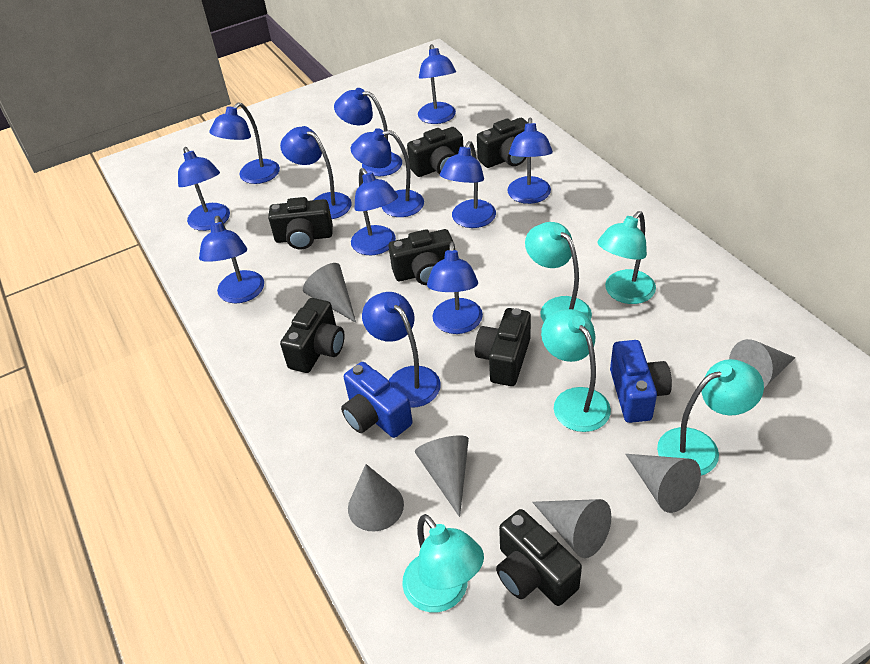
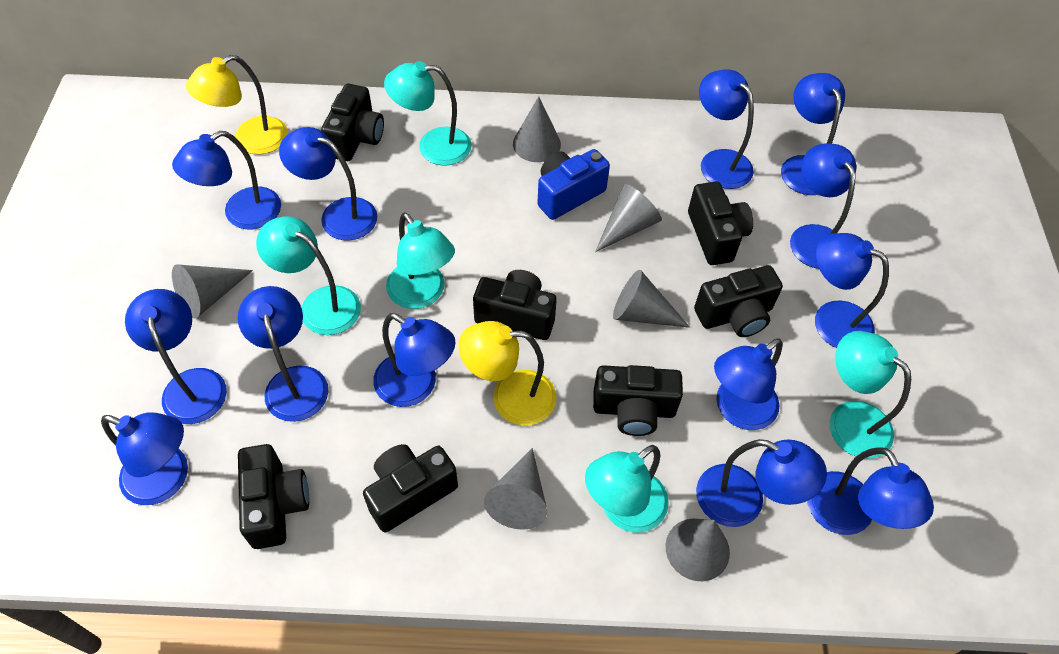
blue camera: 2 -> 1
blue lamp: 12 -> 13
yellow lamp: 0 -> 2

